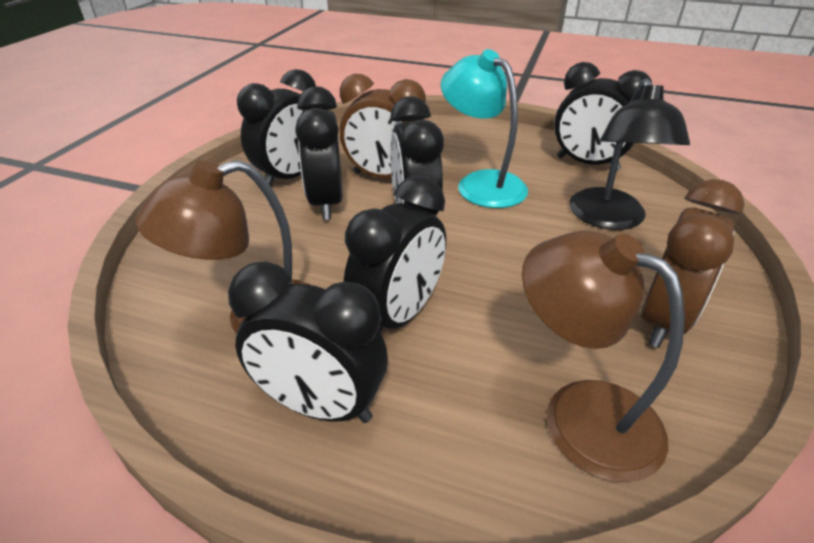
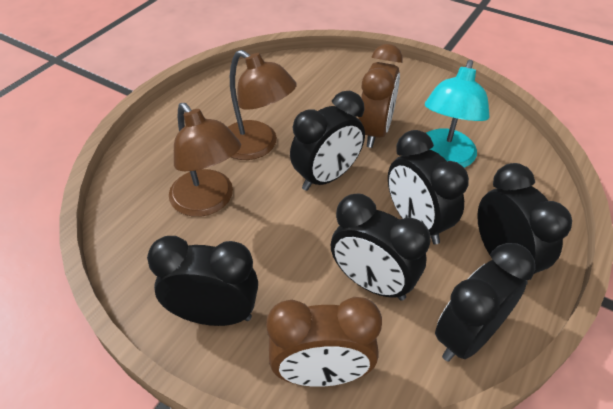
black lamp: 1 -> 0

